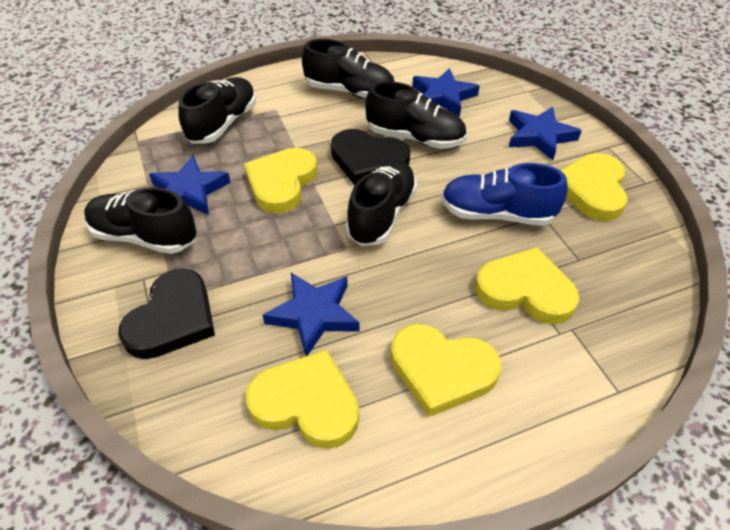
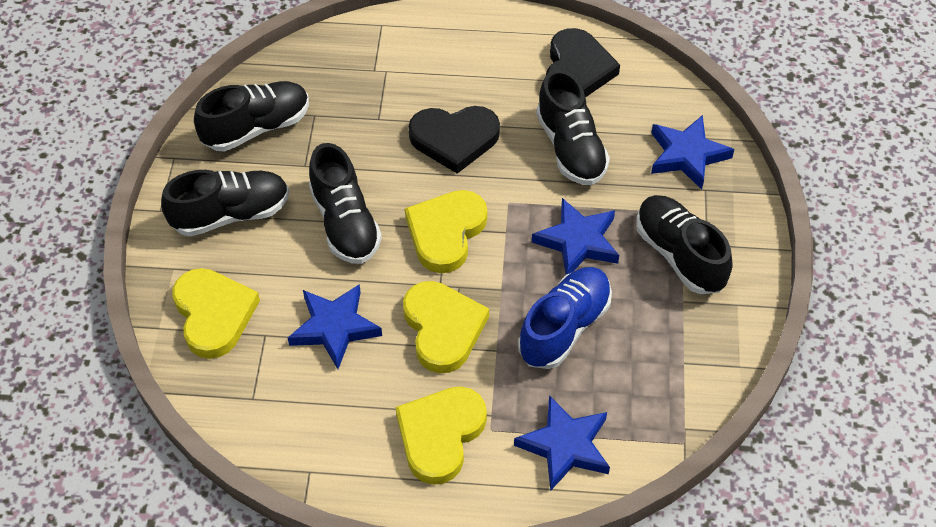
yellow heart: 5 -> 4

